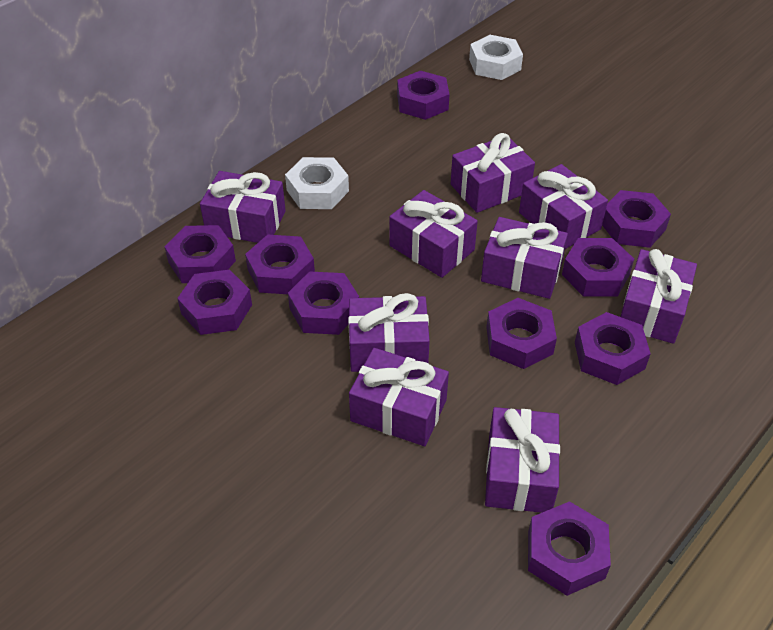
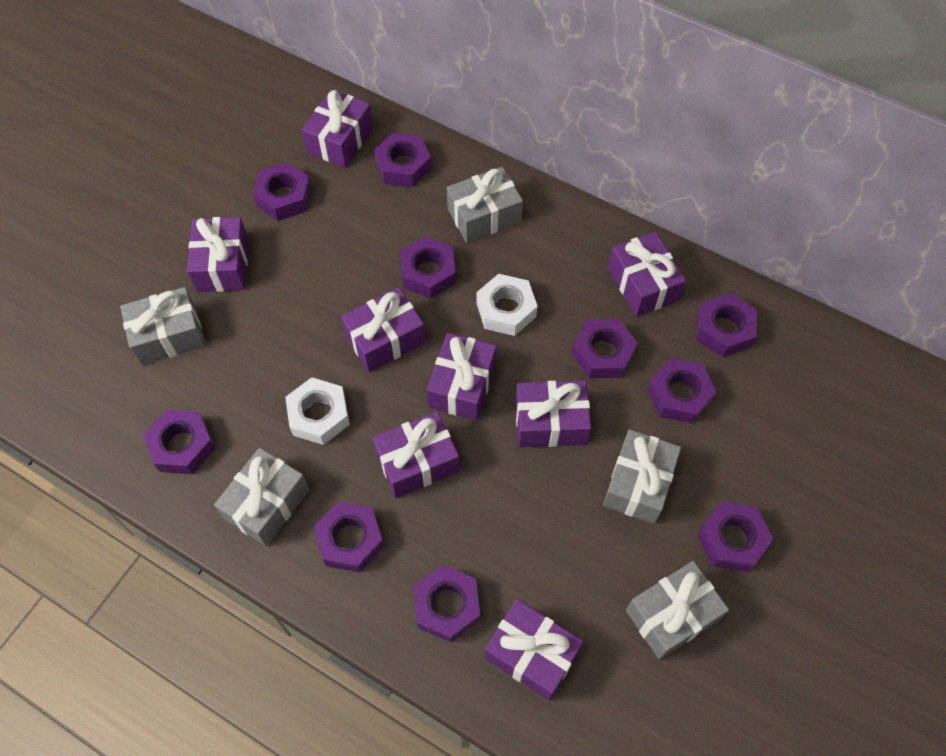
grey gift: 0 -> 5
purple gift: 9 -> 8

